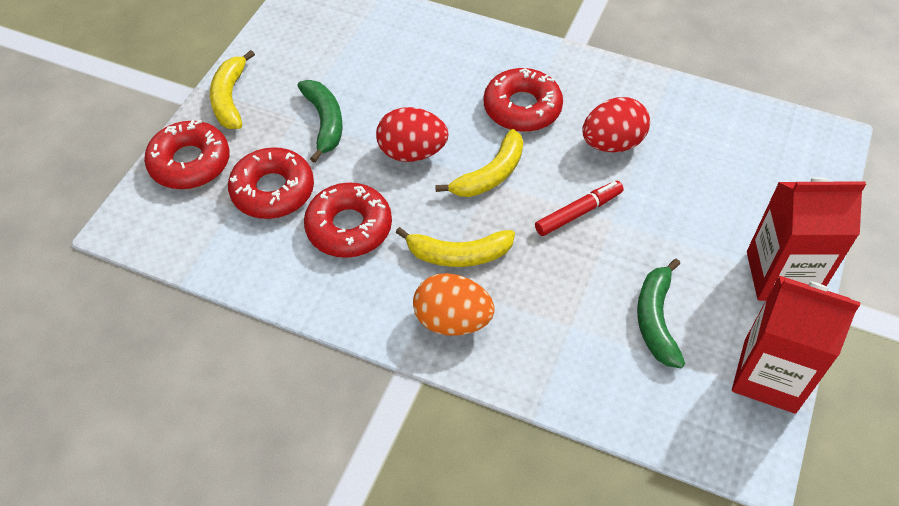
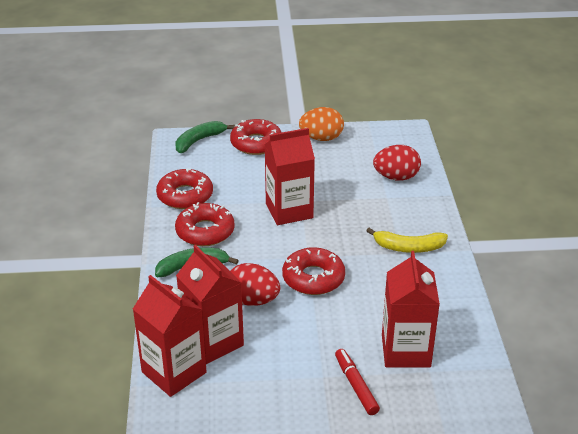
red carton: 2 -> 4
yellow banana: 3 -> 1

